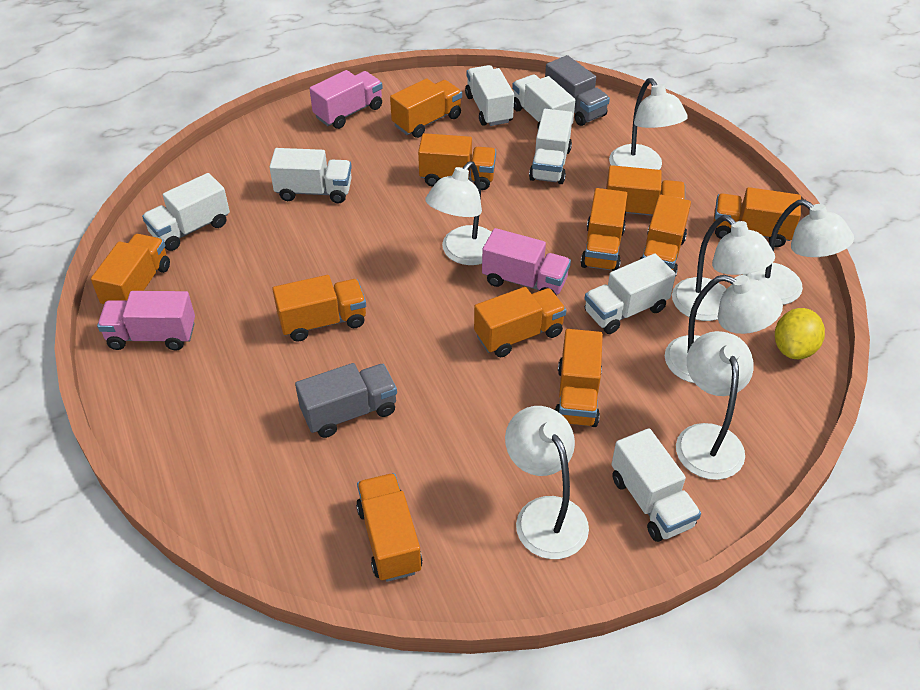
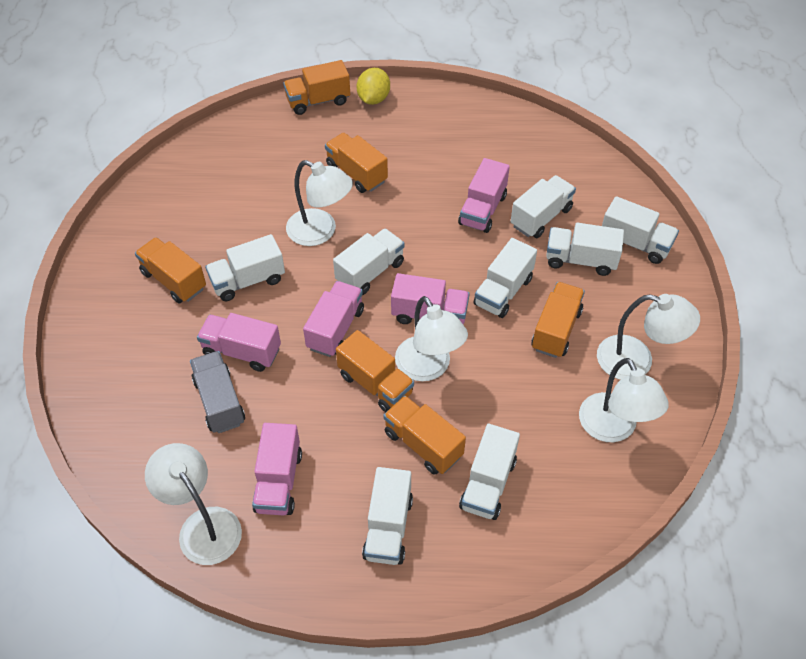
grey truck: 2 -> 1
orange truck: 11 -> 6
pink truck: 3 -> 5
white lamp: 7 -> 5
white truck: 7 -> 8

